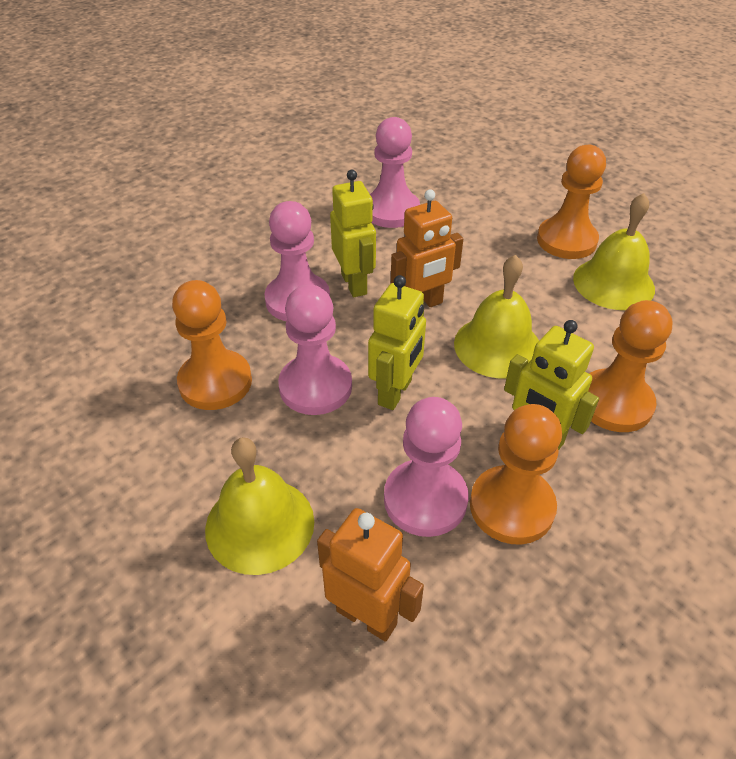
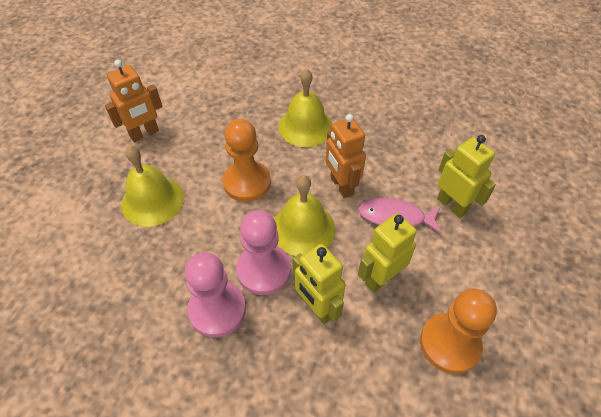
orange pawn: 4 -> 2
pink fish: 0 -> 1
pink pawn: 4 -> 2

